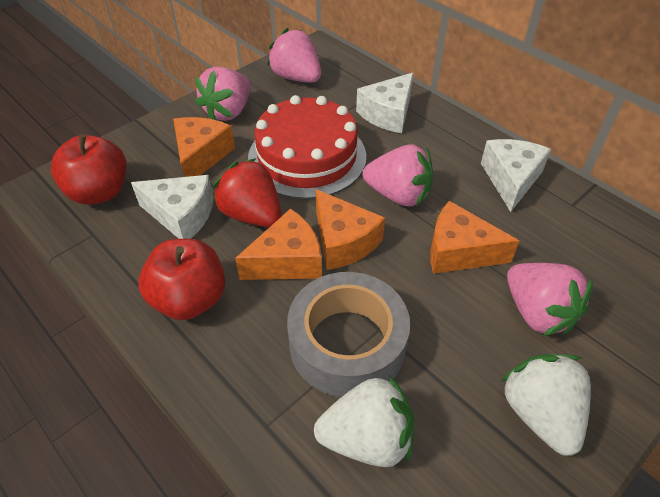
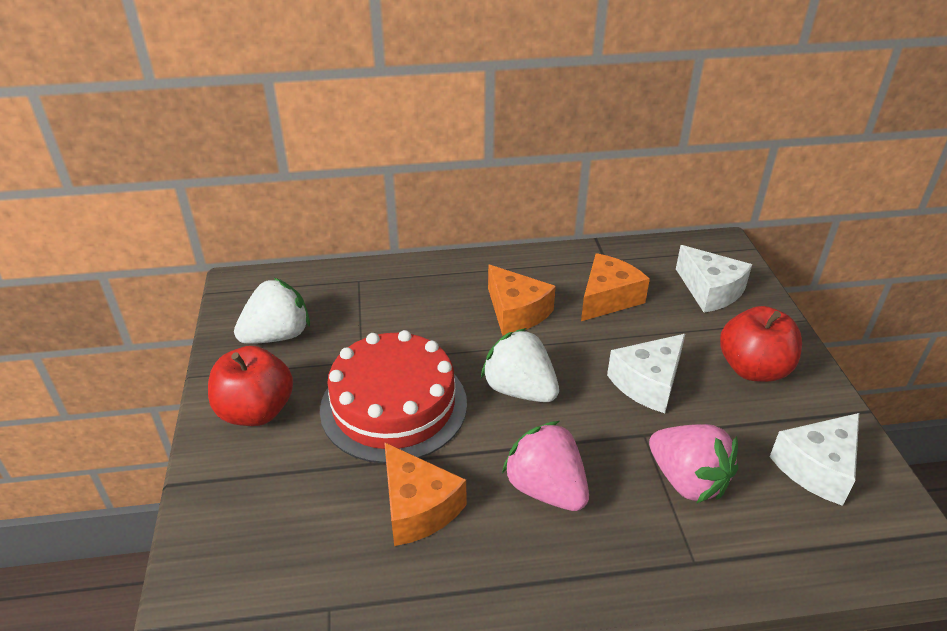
grey tape: 1 -> 0
orange cheese: 4 -> 3
pink strawberry: 4 -> 2
red strawberry: 1 -> 0

